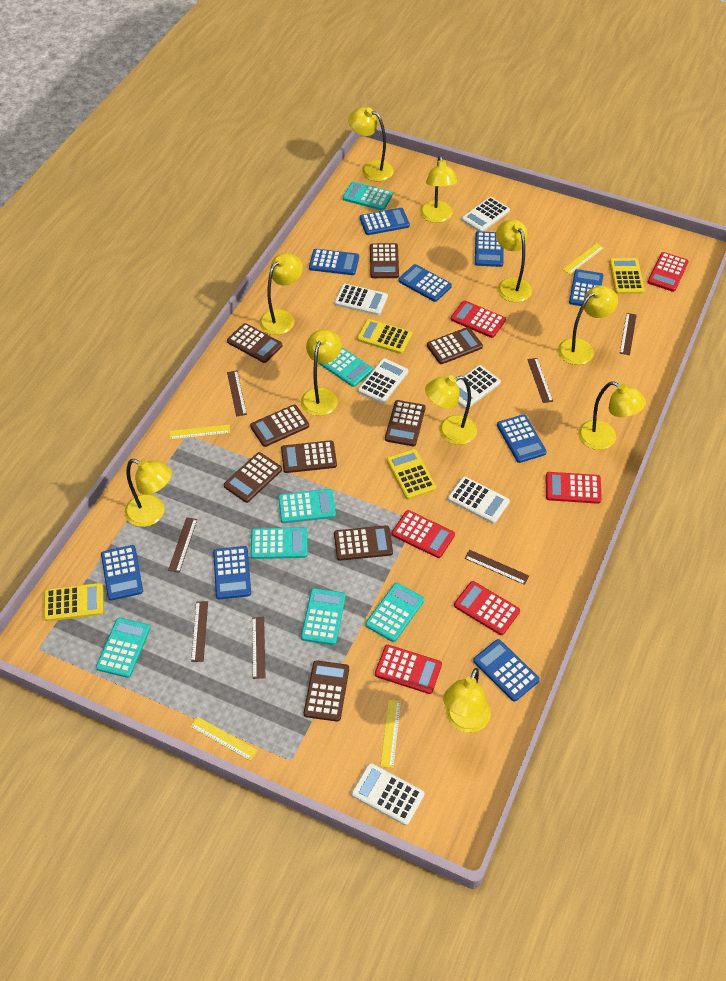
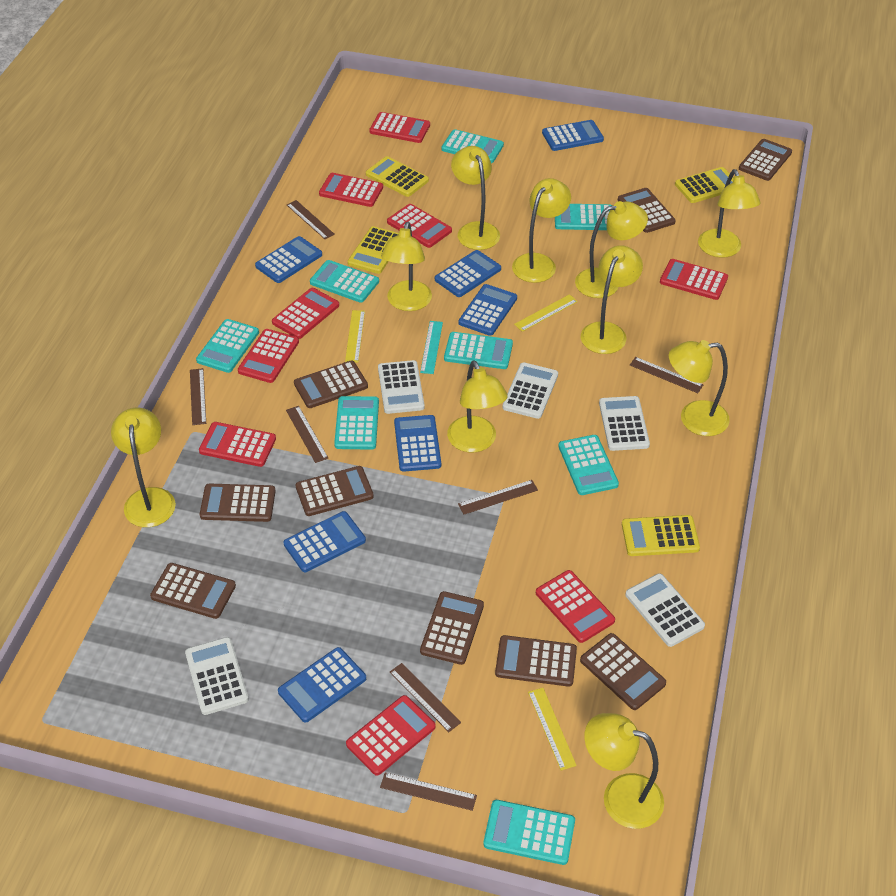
blue calculator: 9 -> 7
red calculator: 6 -> 9
turquoise calculator: 7 -> 8
turquoise ruler: 0 -> 1
white calculator: 6 -> 5
yellow ruler: 4 -> 3

